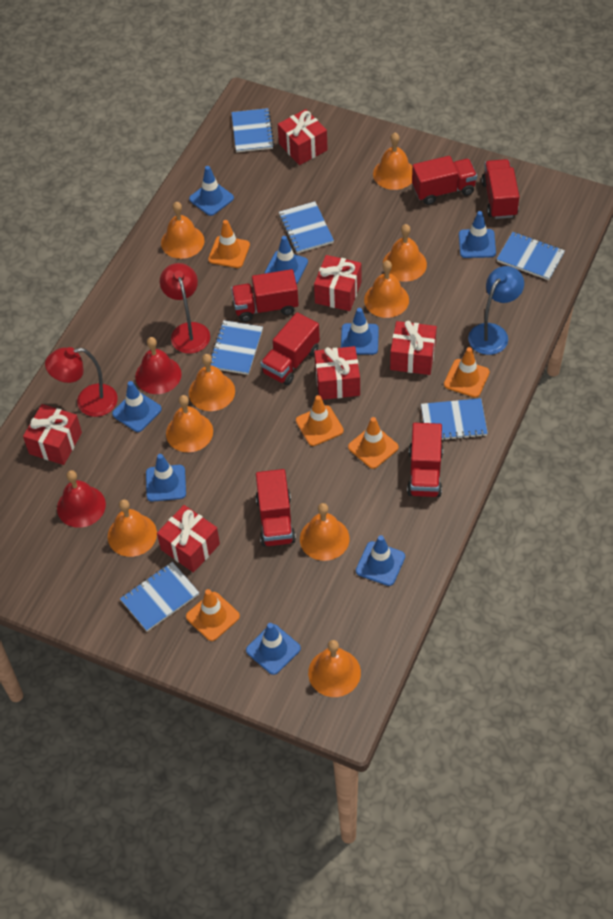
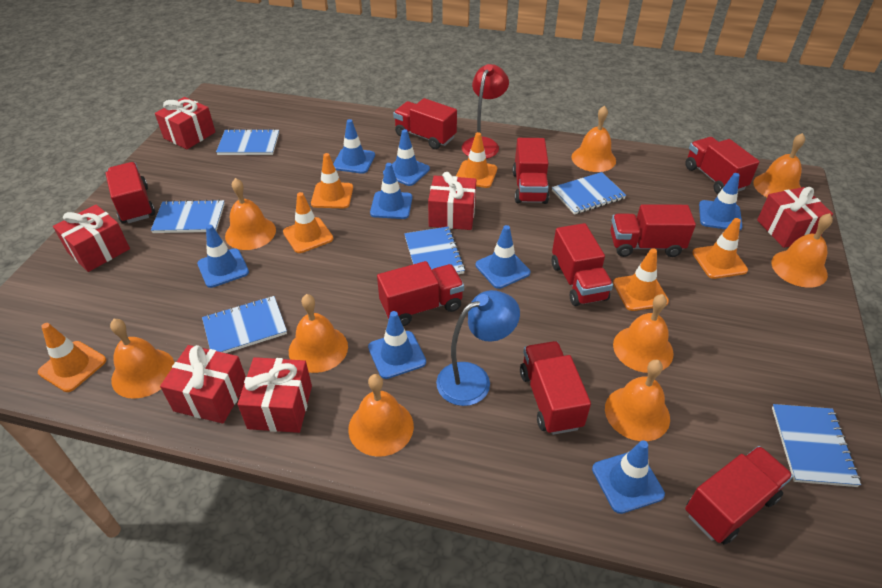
orange traffic cone: 5 -> 6
red bell: 2 -> 0
red lamp: 2 -> 1
red truck: 6 -> 9

